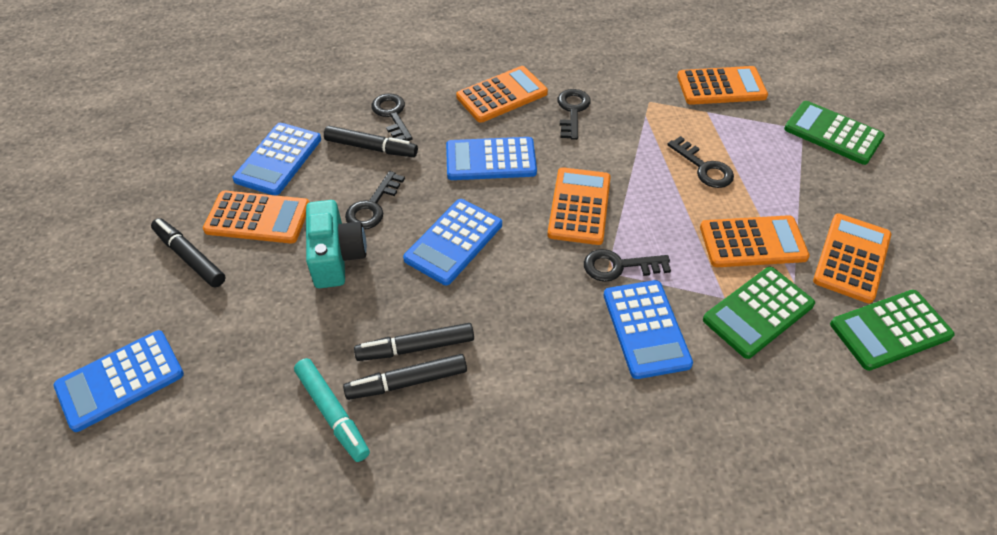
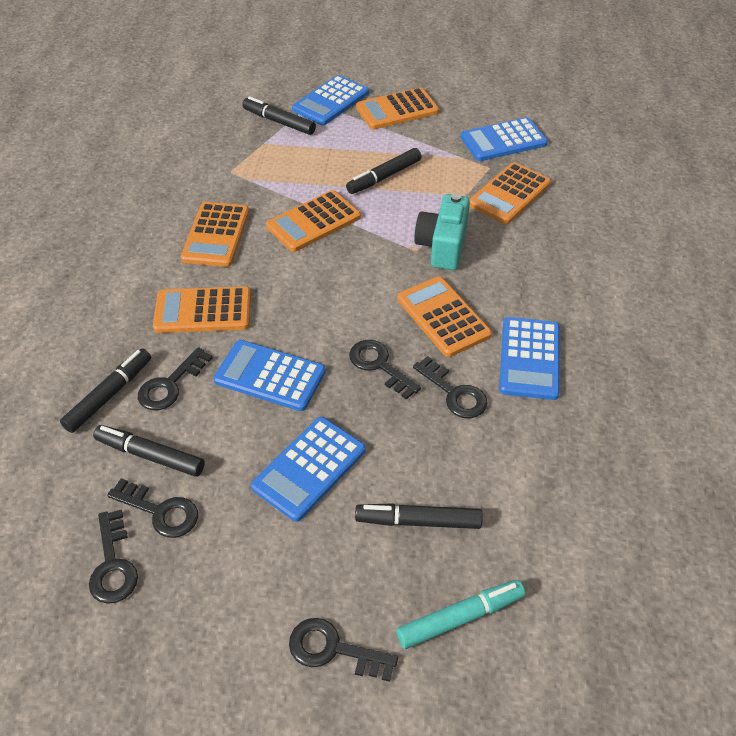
black key: 5 -> 6
black marker: 4 -> 5
green calculator: 3 -> 0

